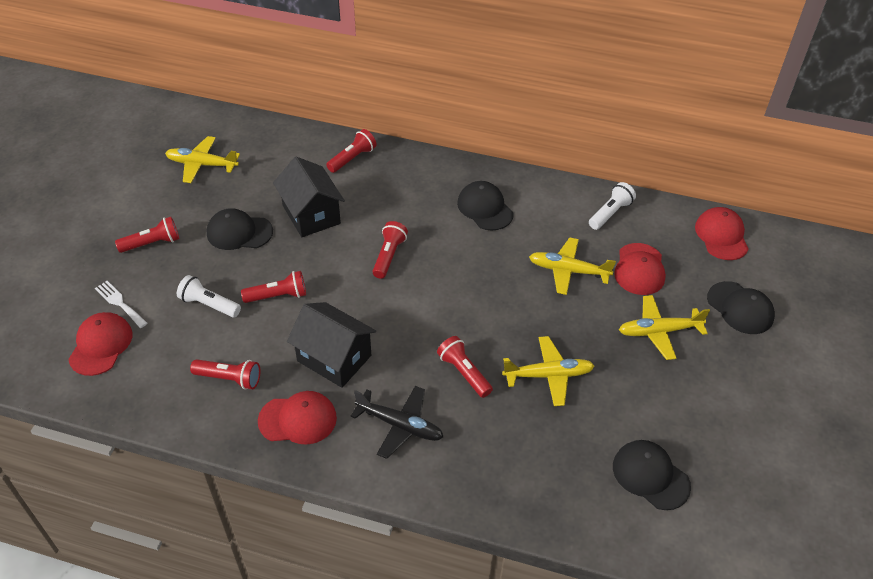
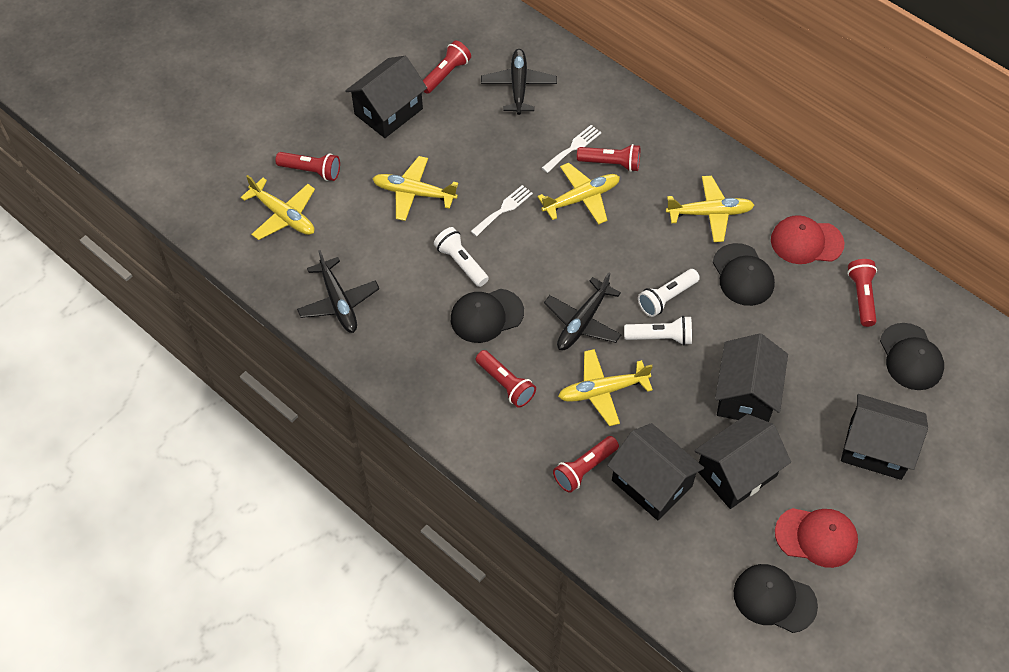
black house: 2 -> 5
black plane: 1 -> 3
red cap: 4 -> 2
white flashlight: 2 -> 3
white fork: 1 -> 2
yellow plane: 4 -> 5

